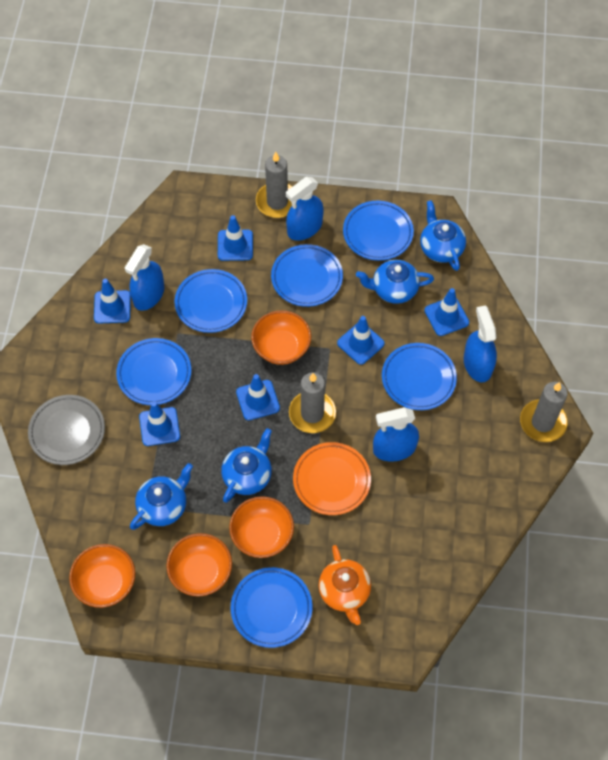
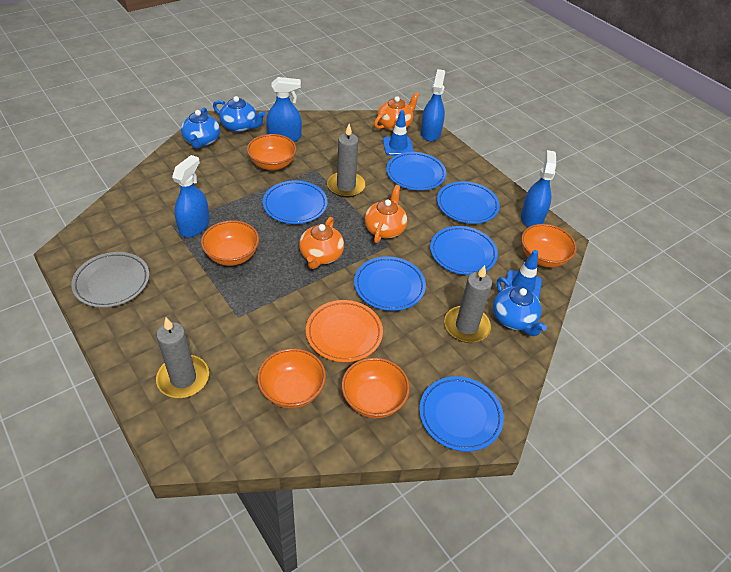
blue teapot: 4 -> 3
blue traffic cone: 6 -> 2
orange bowl: 4 -> 5
orange teapot: 1 -> 3

